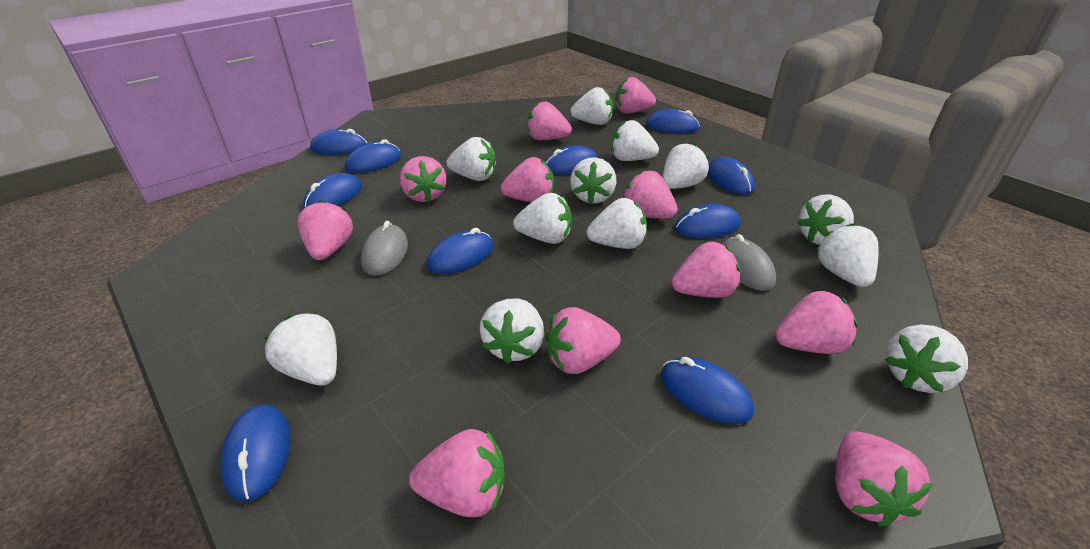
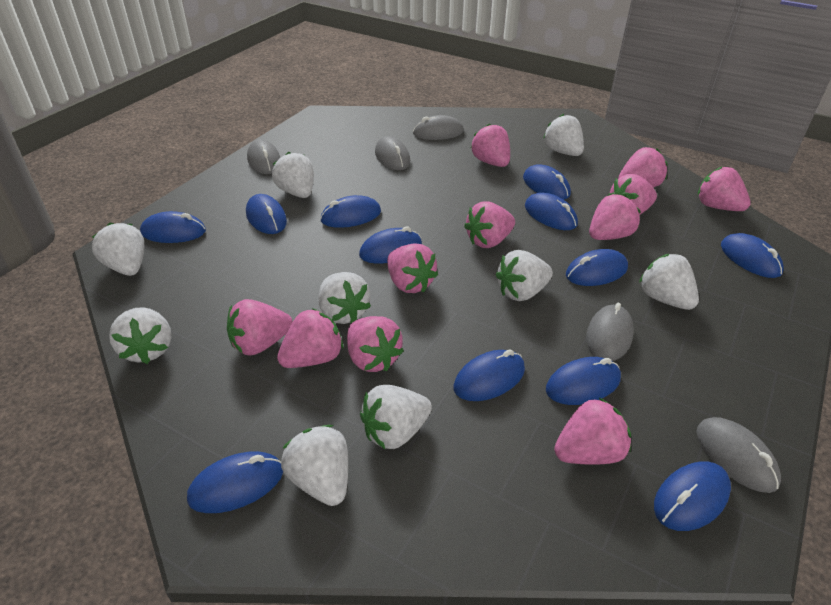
blue mouse: 10 -> 12
grey mouse: 2 -> 5
white strawberry: 12 -> 9

